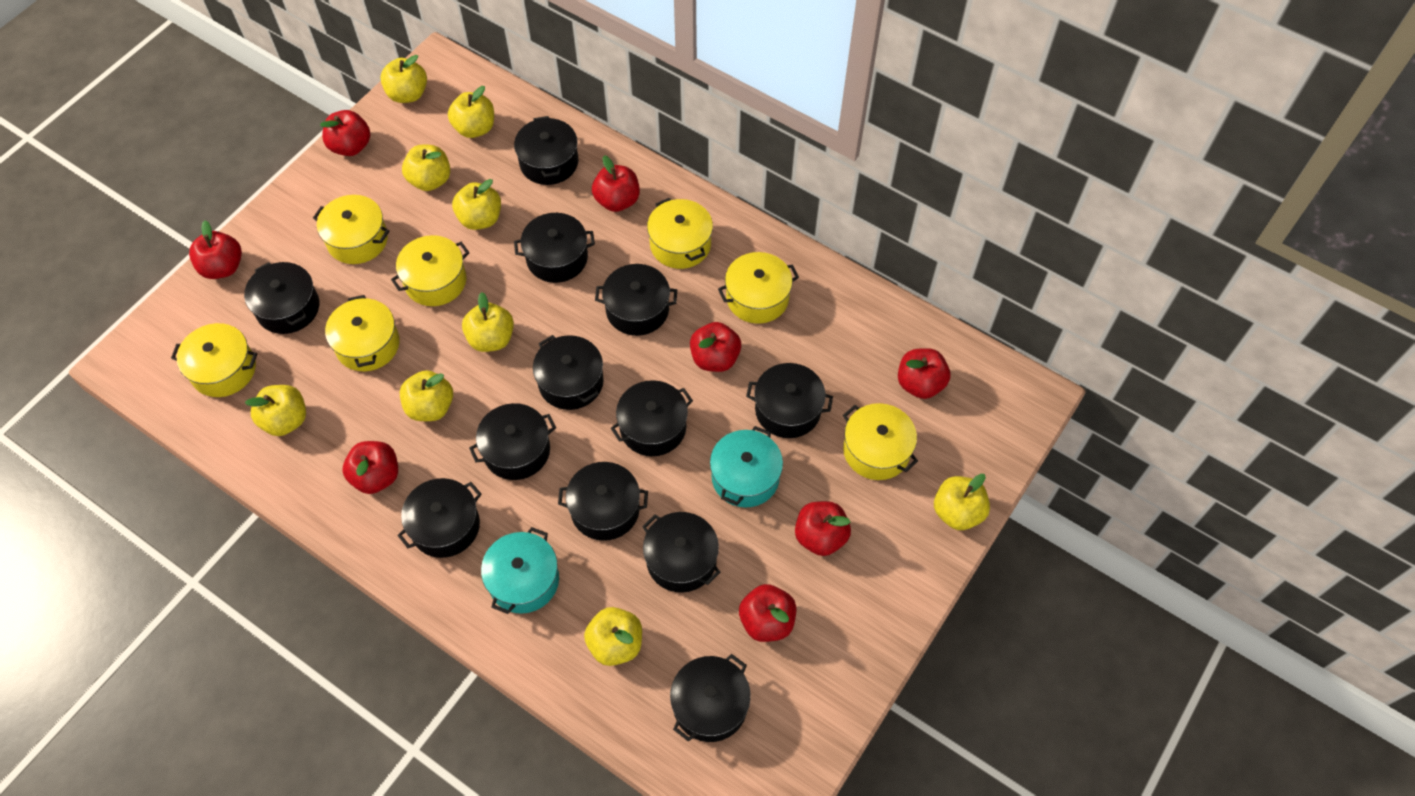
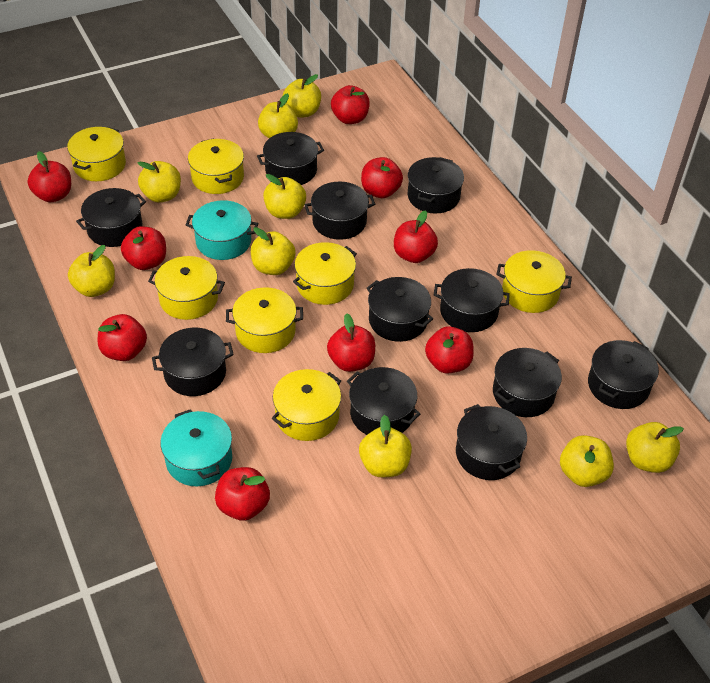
black pot: 12 -> 11
red apple: 8 -> 9

